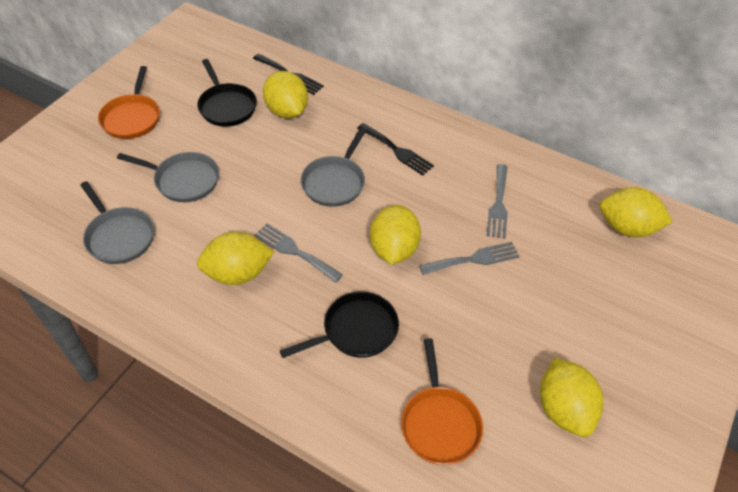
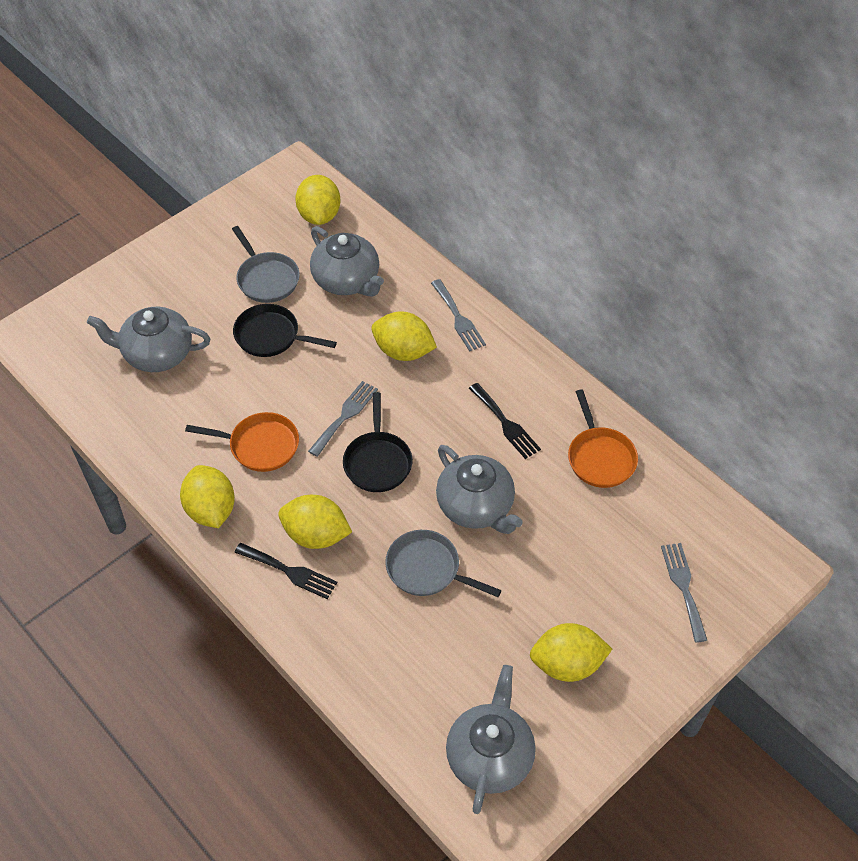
grey pan: 3 -> 2
grey teapot: 0 -> 4

